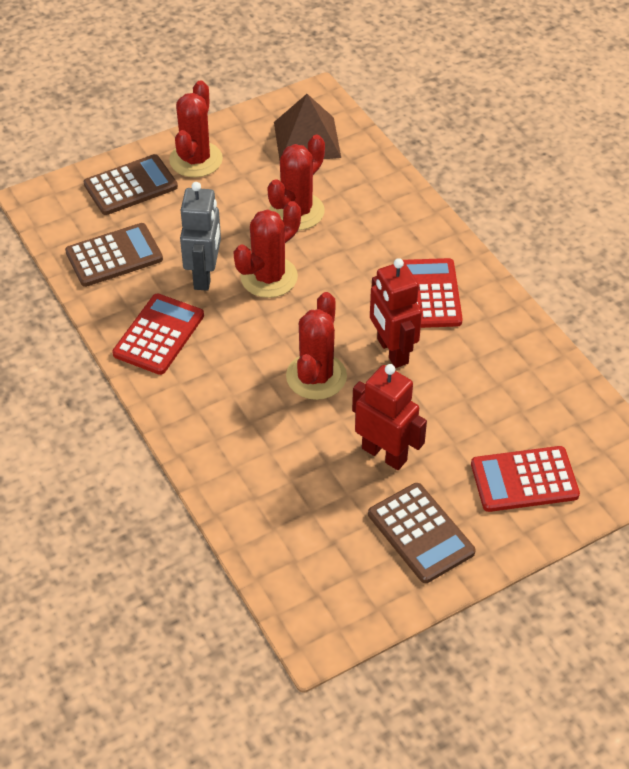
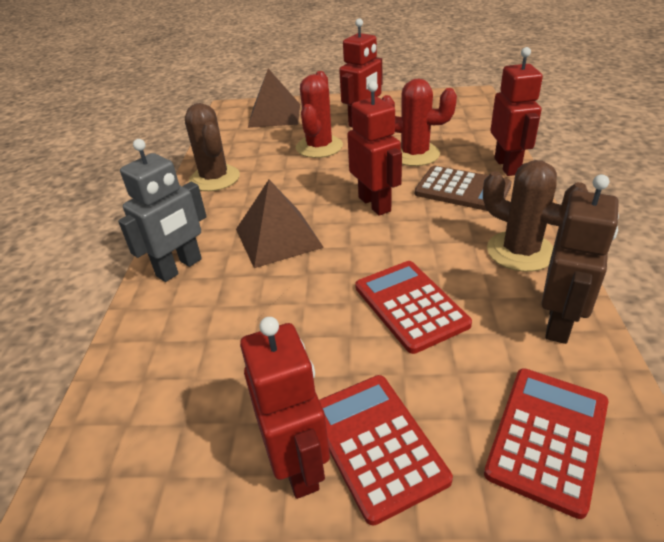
brown cactus: 0 -> 2
brown calculator: 3 -> 1
brown pyramid: 1 -> 2
brown robot: 0 -> 1
red cactus: 4 -> 2
red robot: 2 -> 4

